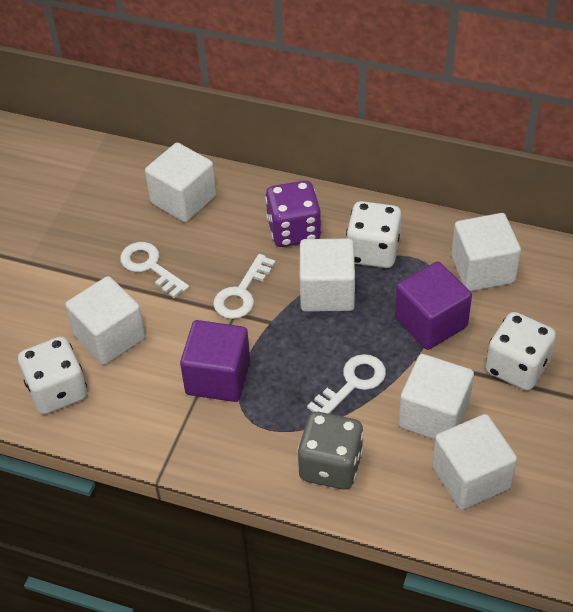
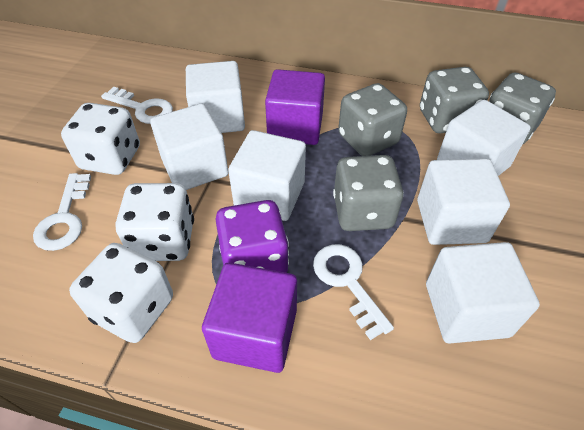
grey dice: 1 -> 4

